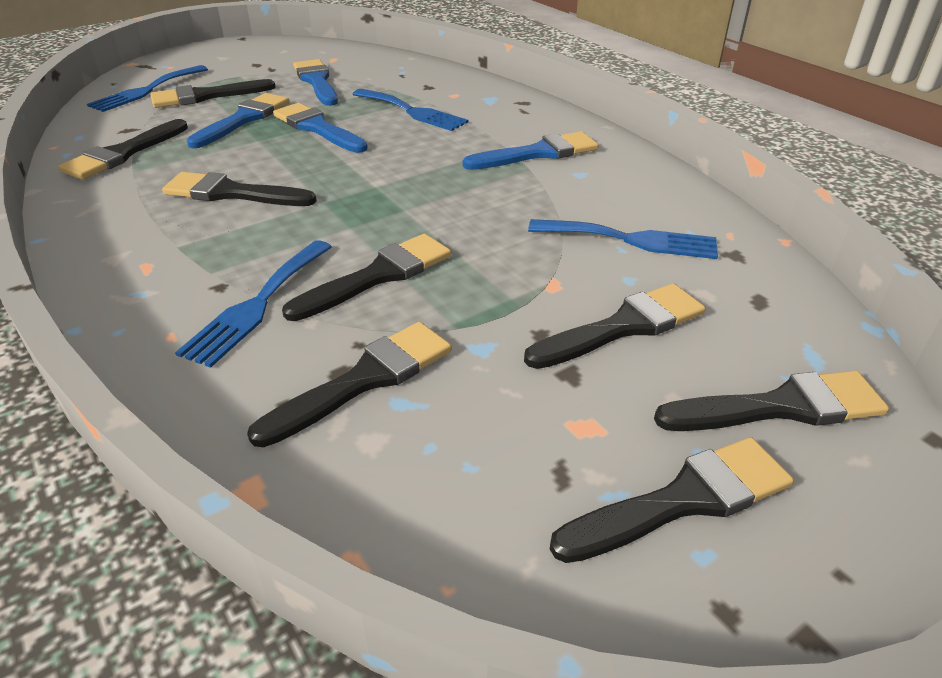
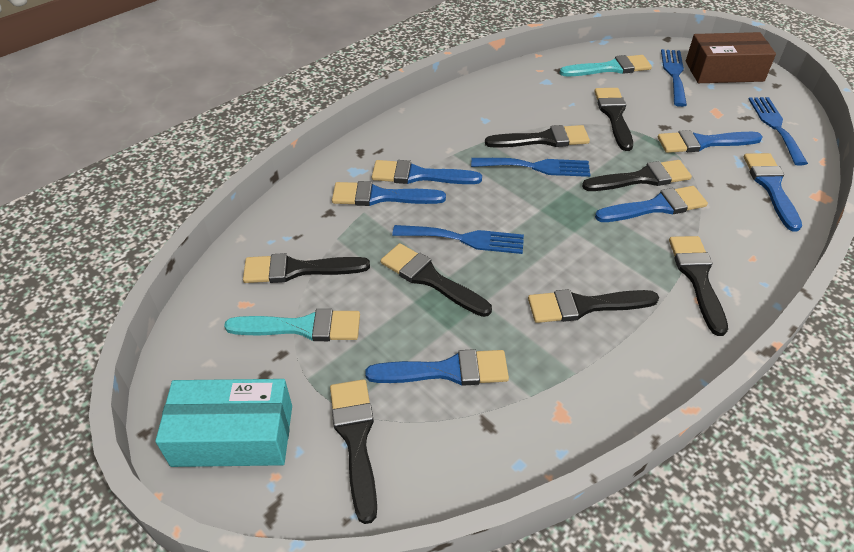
blue brush: 4 -> 6
brown box: 0 -> 1
turquoise box: 0 -> 1
turquoise brush: 0 -> 2

